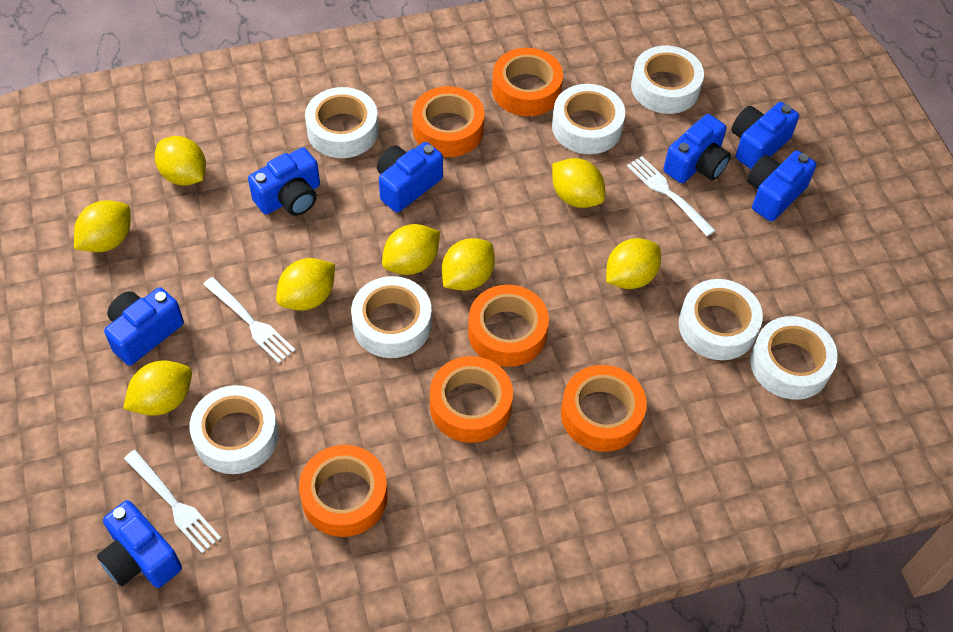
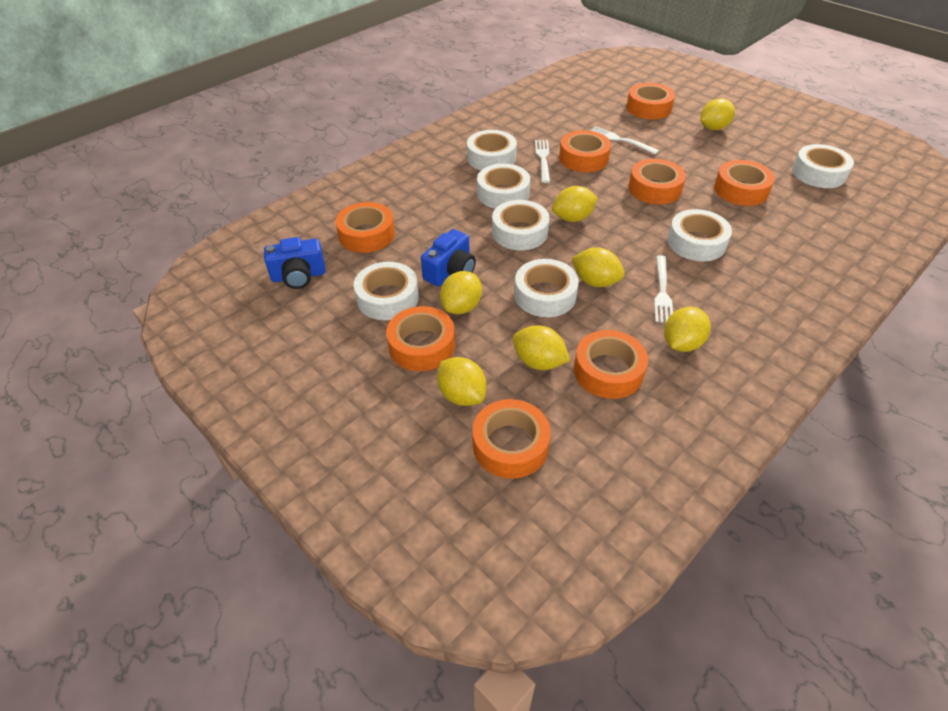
blue camera: 7 -> 2
orange tape: 6 -> 8
yellow lemon: 8 -> 7

